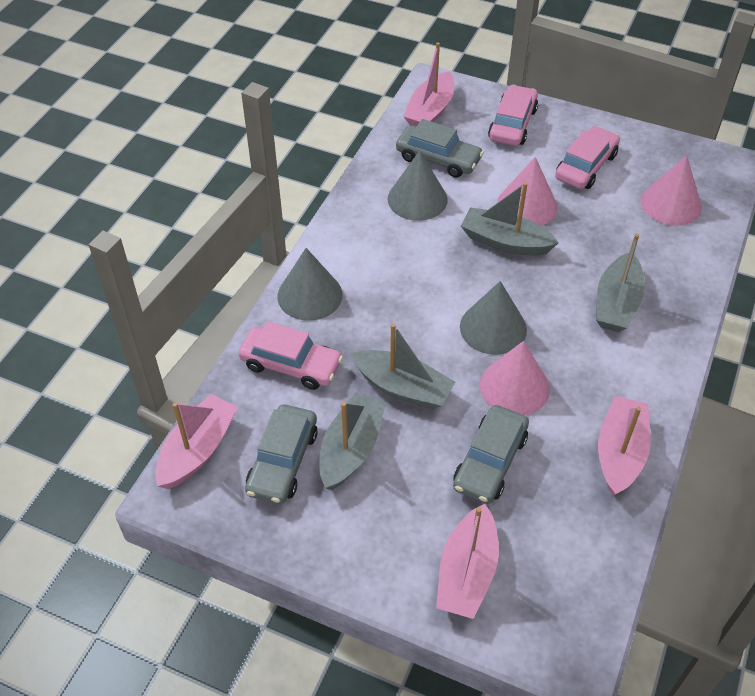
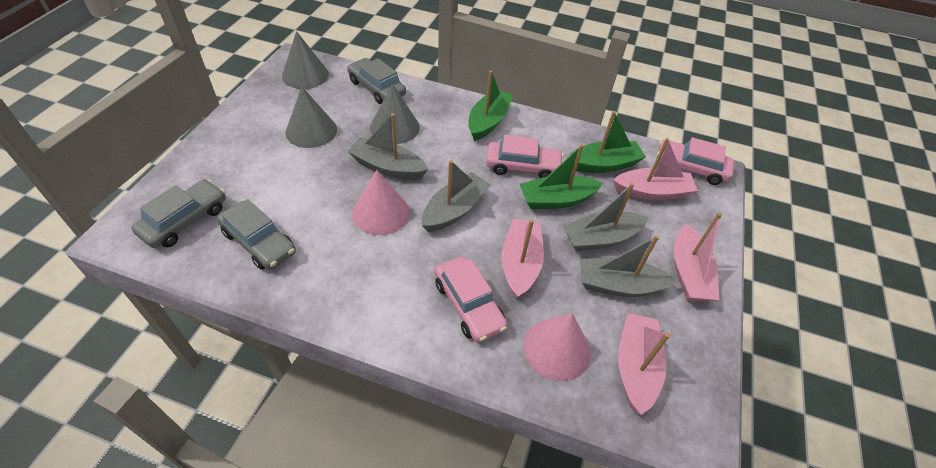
green boat: 0 -> 3
pink cone: 3 -> 2

